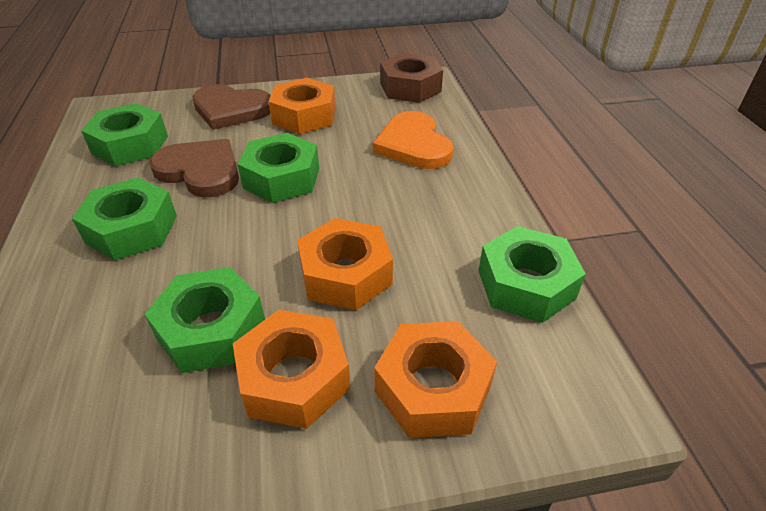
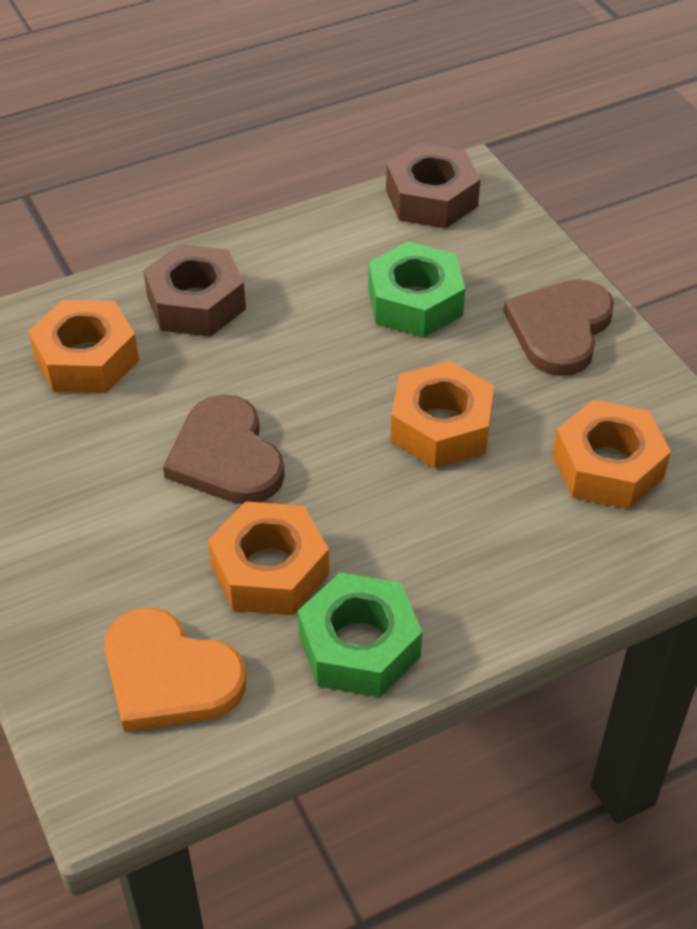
brown nut: 1 -> 2
green nut: 5 -> 2

